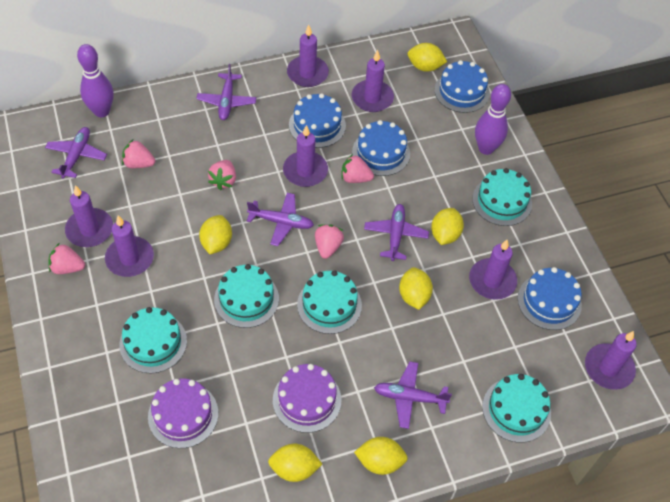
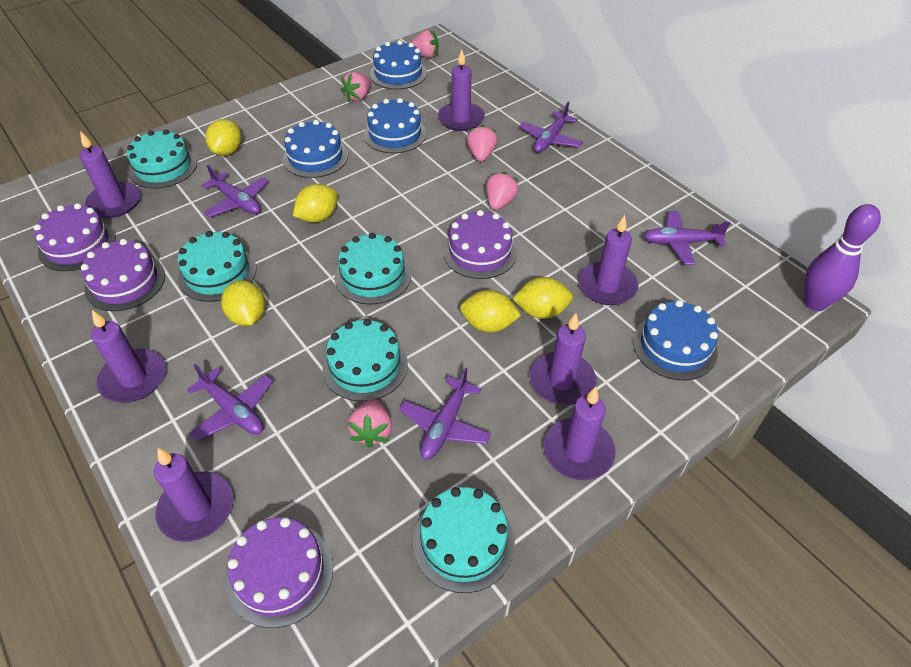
purple bowling pin: 2 -> 1
purple cake: 2 -> 4
yellow lemon: 6 -> 5

